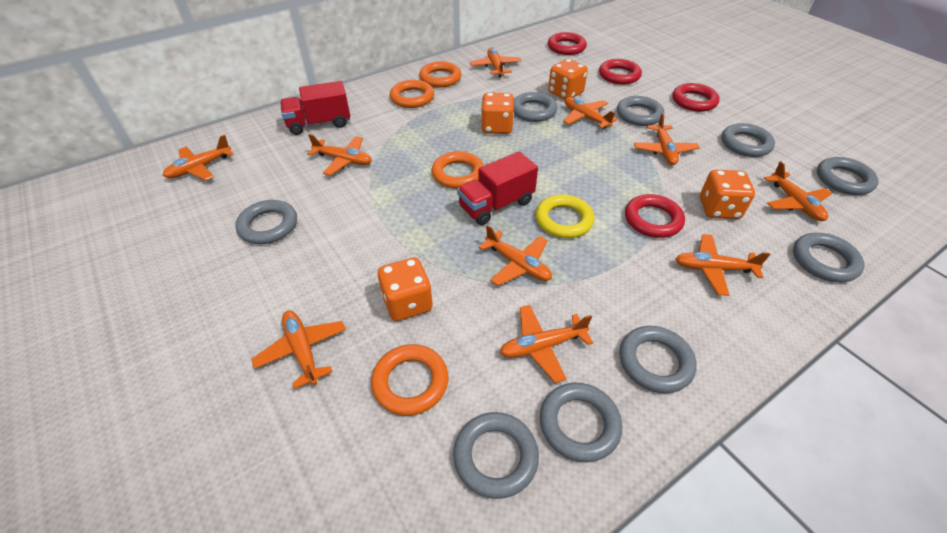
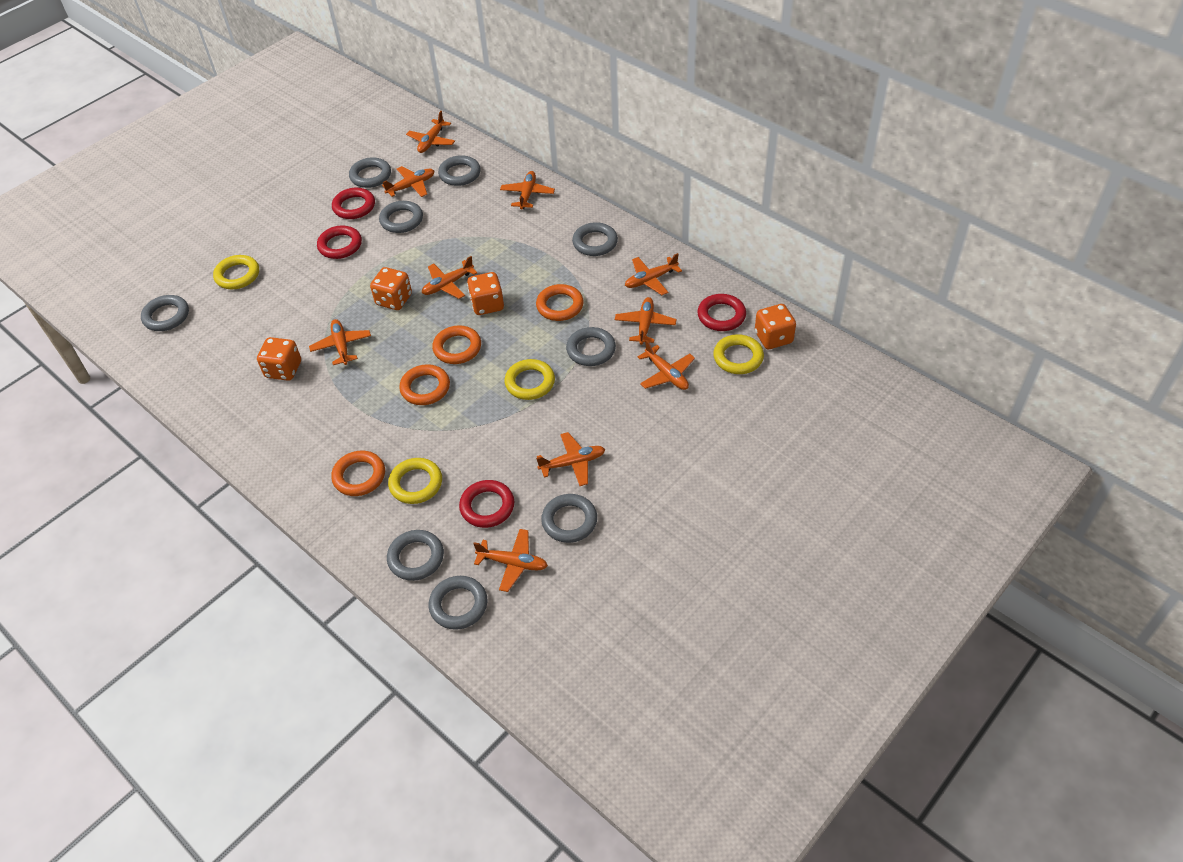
red truck: 2 -> 0
yellow ring: 1 -> 4

